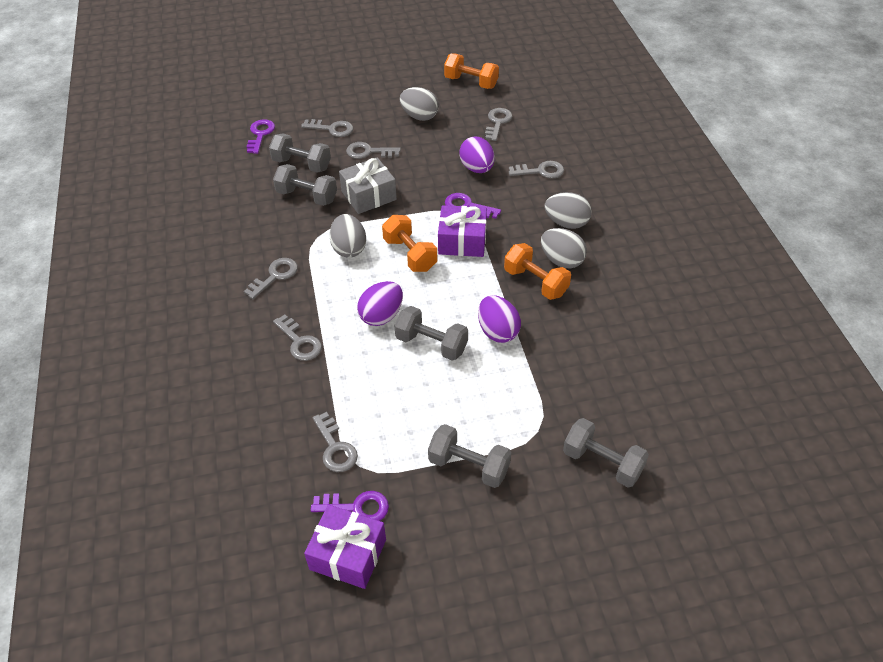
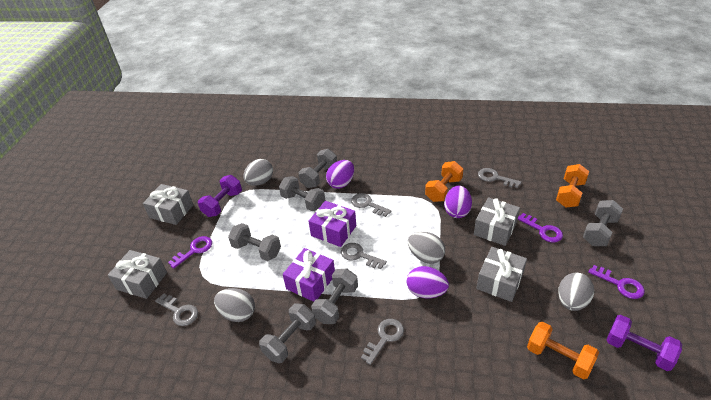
grey dumbbell: 5 -> 6
grey gift: 1 -> 4
grey key: 7 -> 5
purple dumbbell: 0 -> 2

